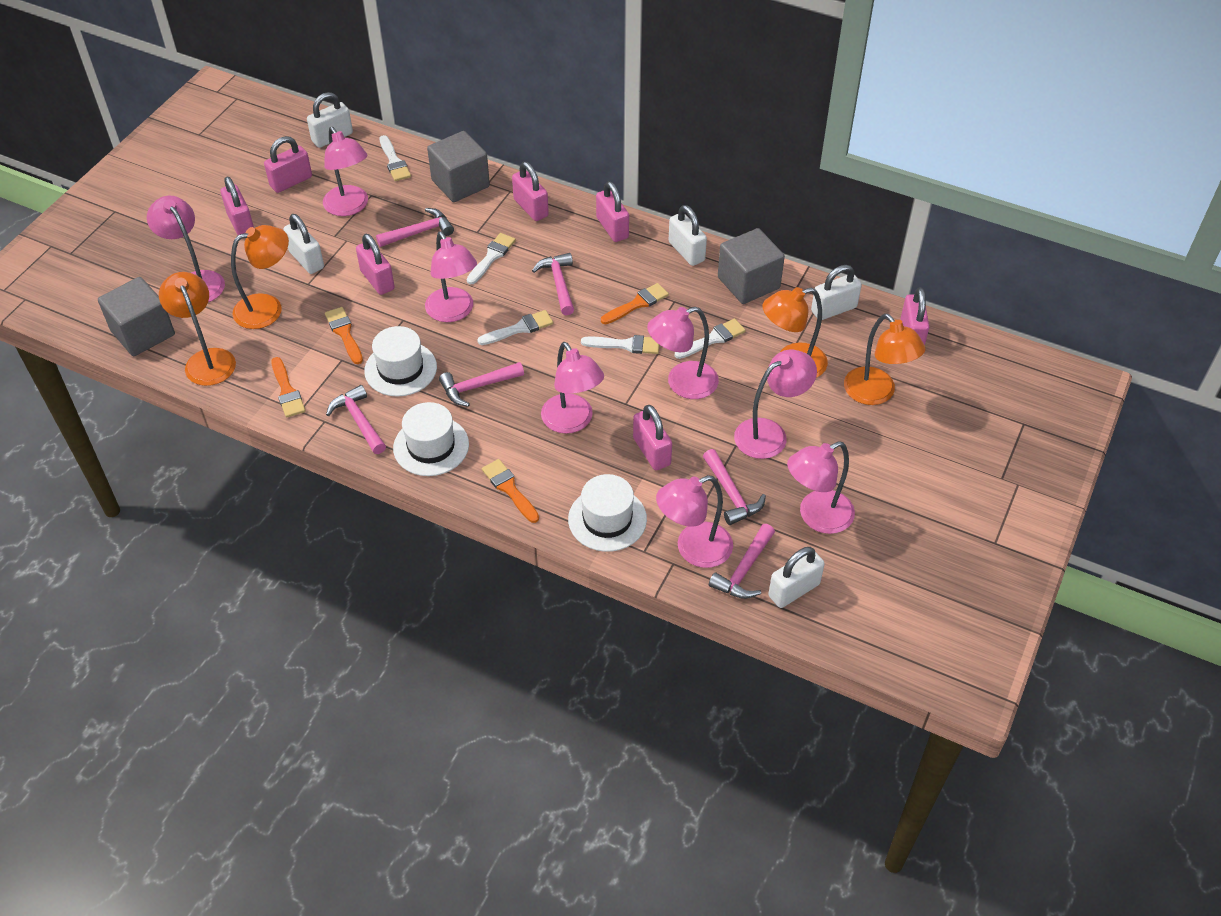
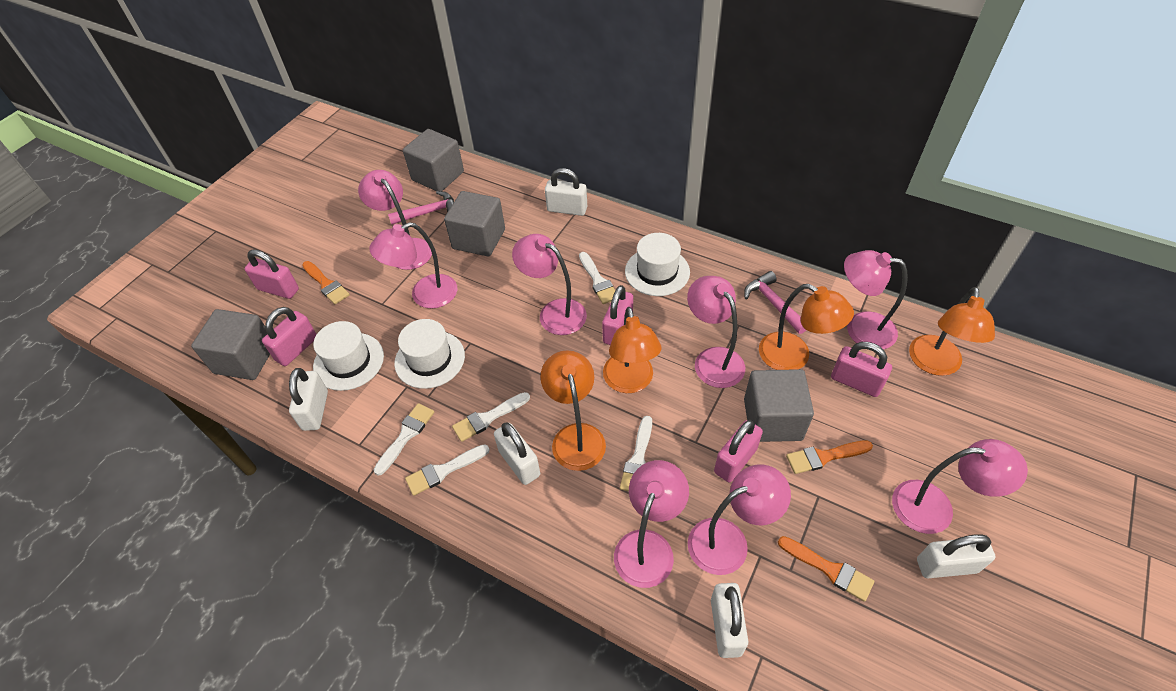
grey cube: 3 -> 4
orange brush: 4 -> 3
pink hammer: 6 -> 2
pink padlock: 7 -> 5

